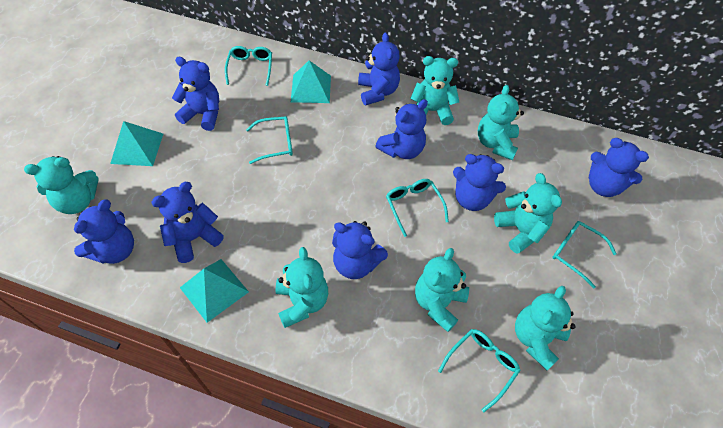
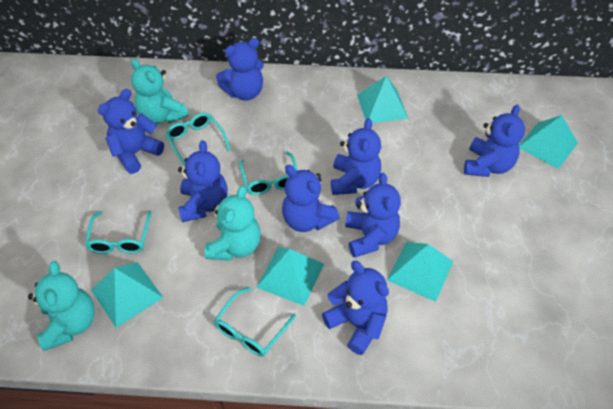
turquoise glasses: 5 -> 4
turquoise pyramid: 3 -> 5
turquoise teddy bear: 7 -> 3

